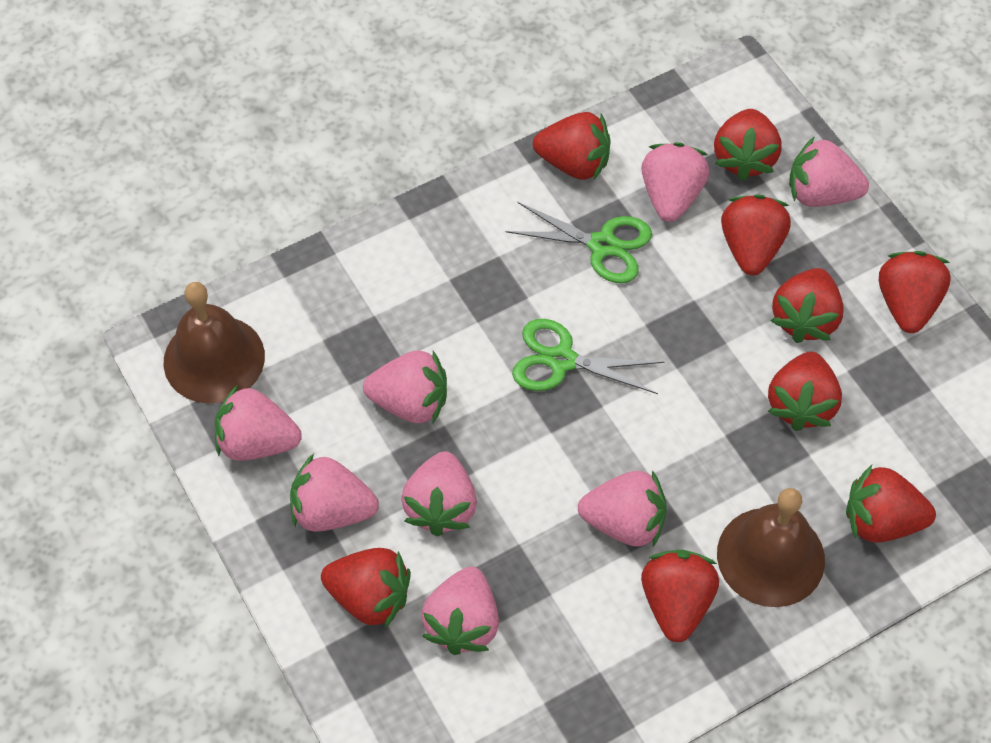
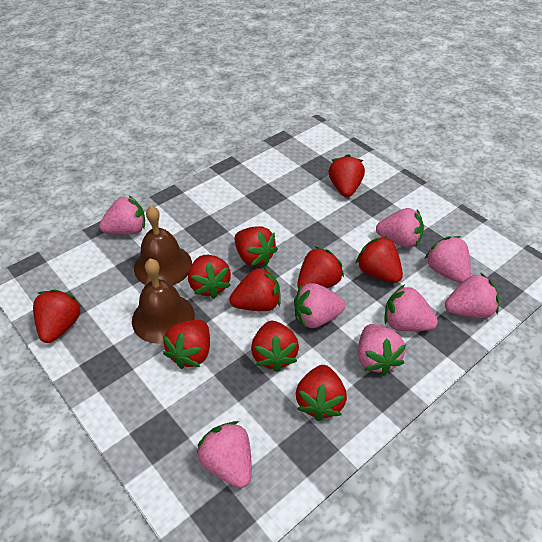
green scissors: 2 -> 0
red strawberry: 9 -> 10

